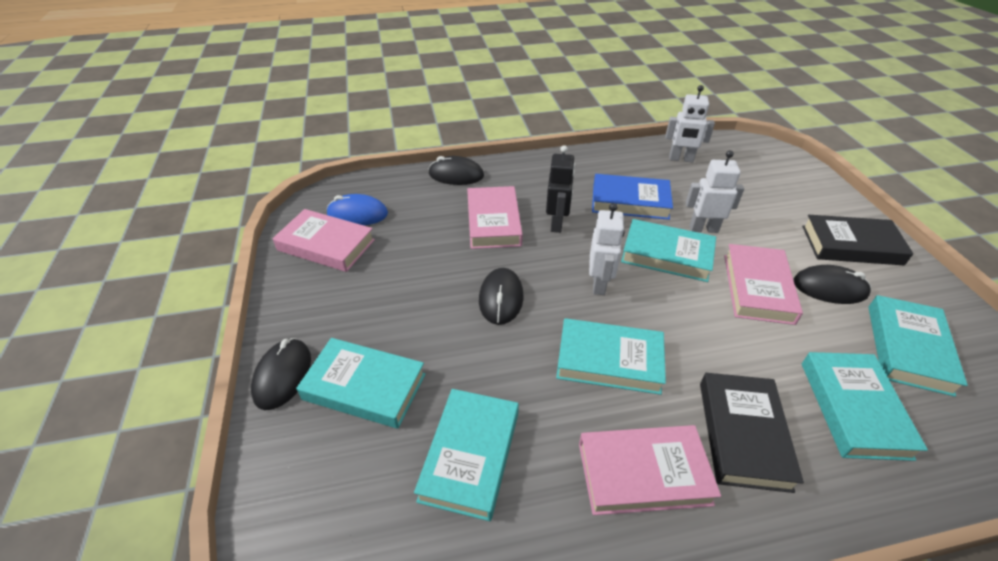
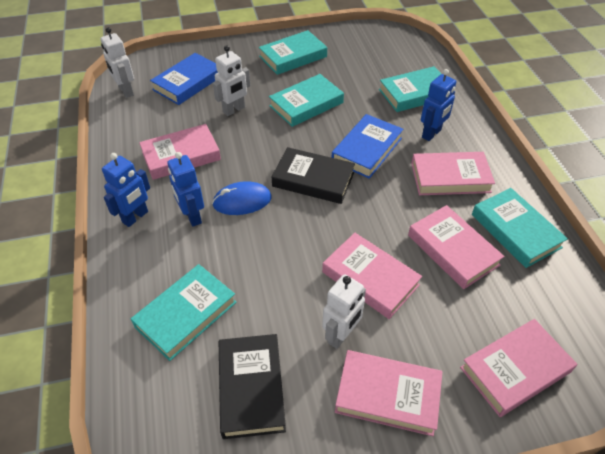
black mouse: 4 -> 0
black robot: 1 -> 0
blue book: 1 -> 2
blue robot: 0 -> 3
pink book: 4 -> 6
turquoise book: 6 -> 5

